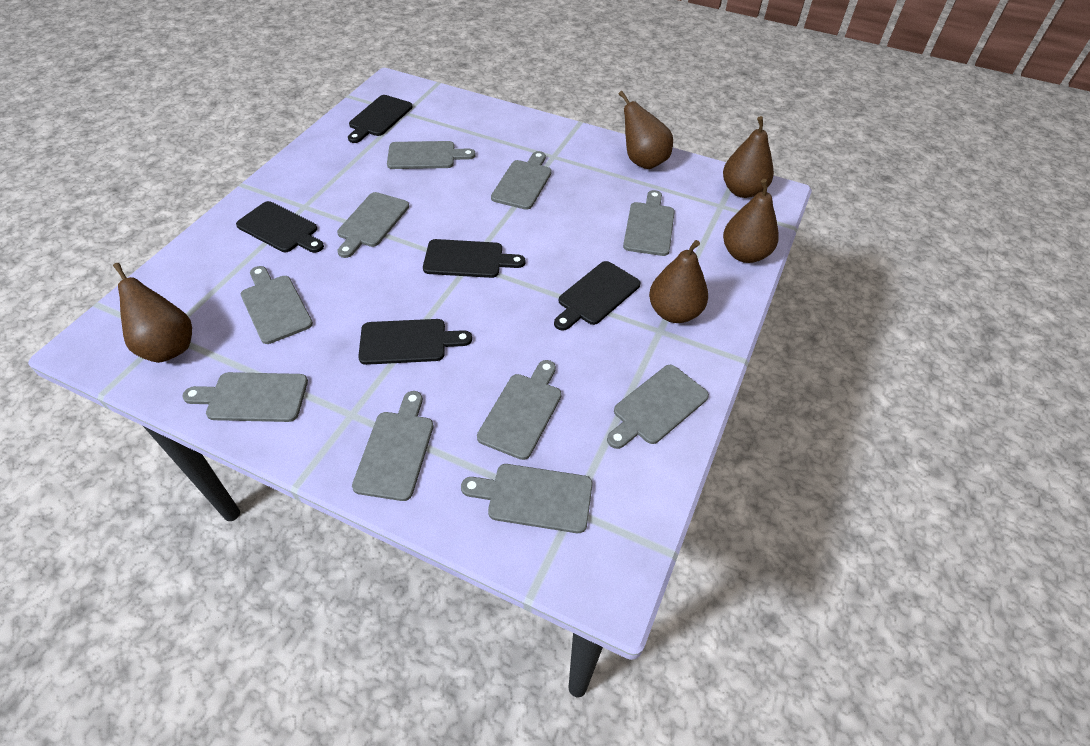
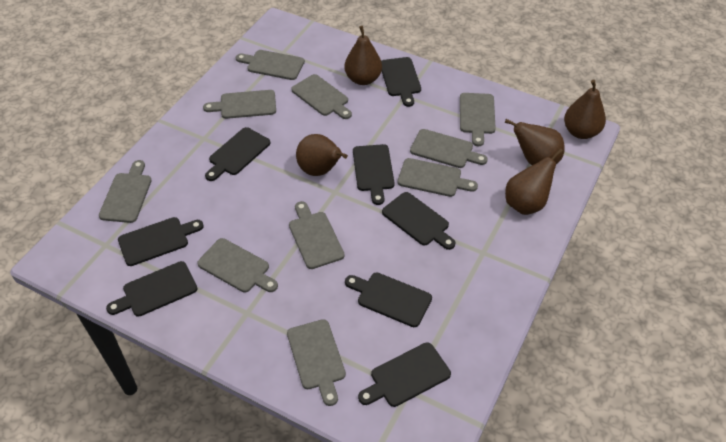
black cutting board: 5 -> 8

